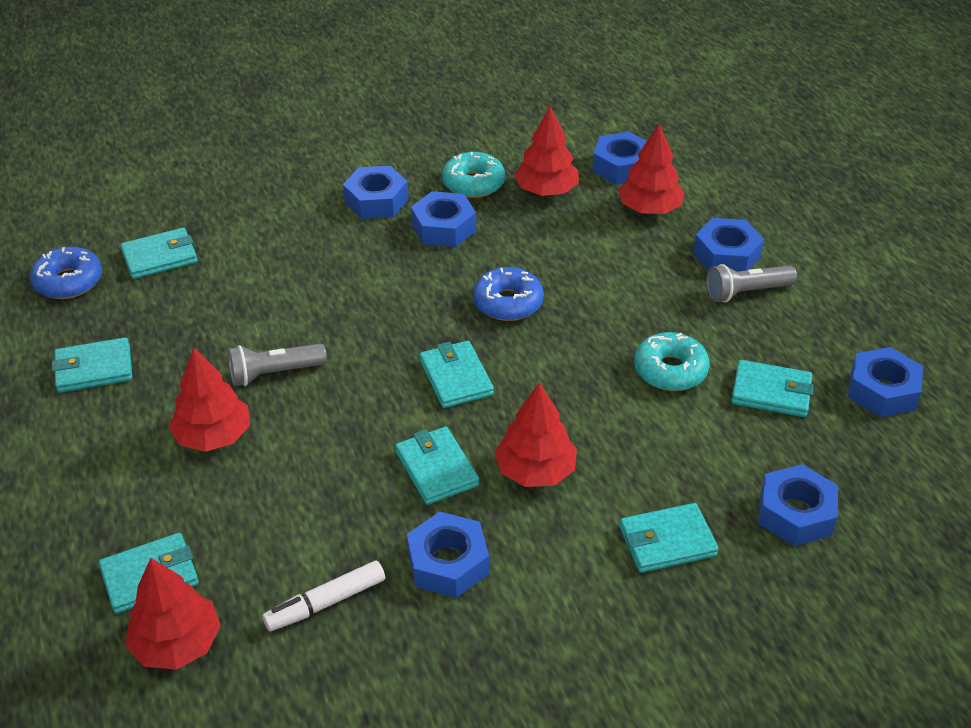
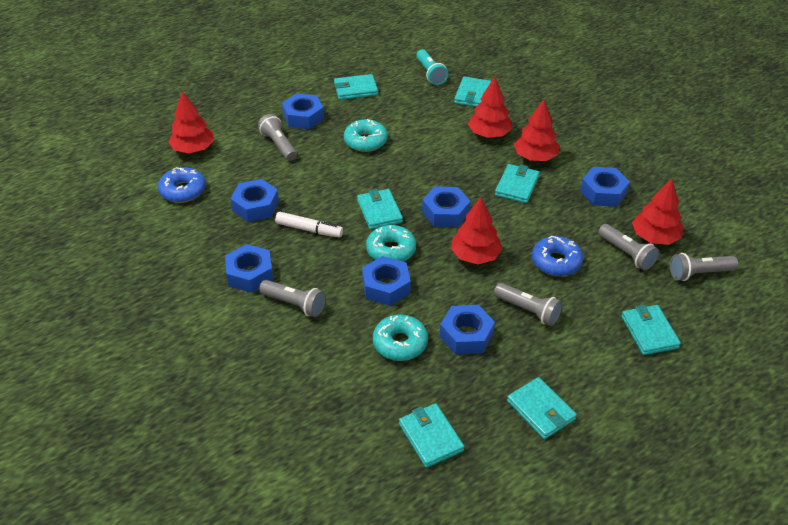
grey flashlight: 2 -> 5
turquoise donut: 2 -> 3
turquoise flashlight: 0 -> 1

